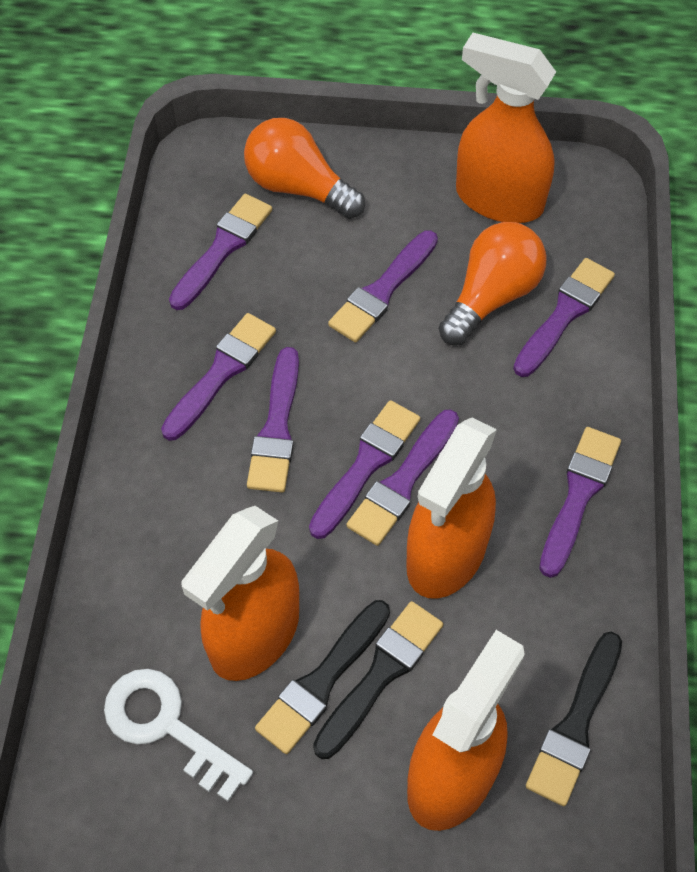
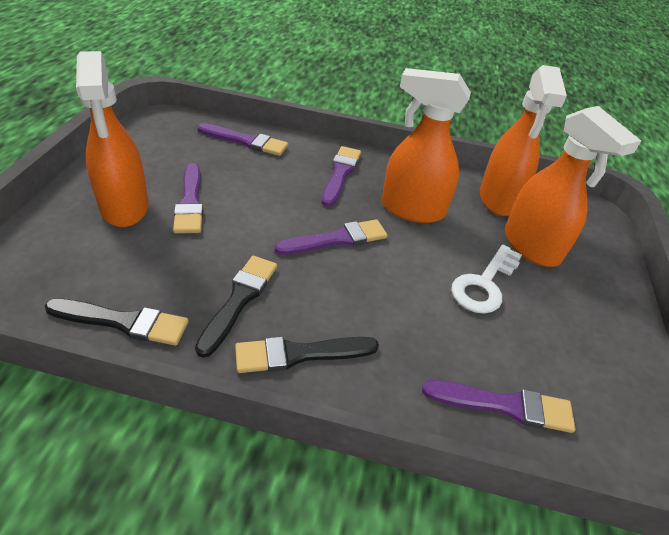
orange light bulb: 2 -> 0
purple brush: 8 -> 5

